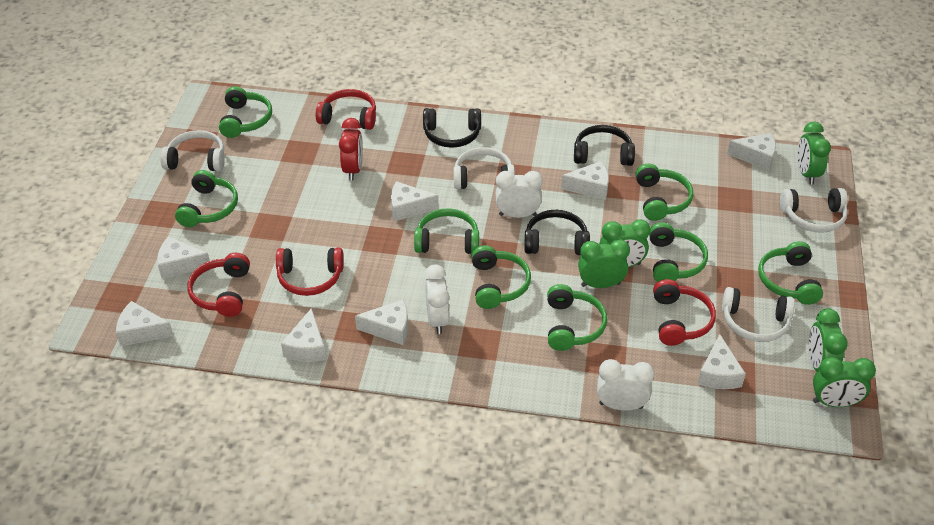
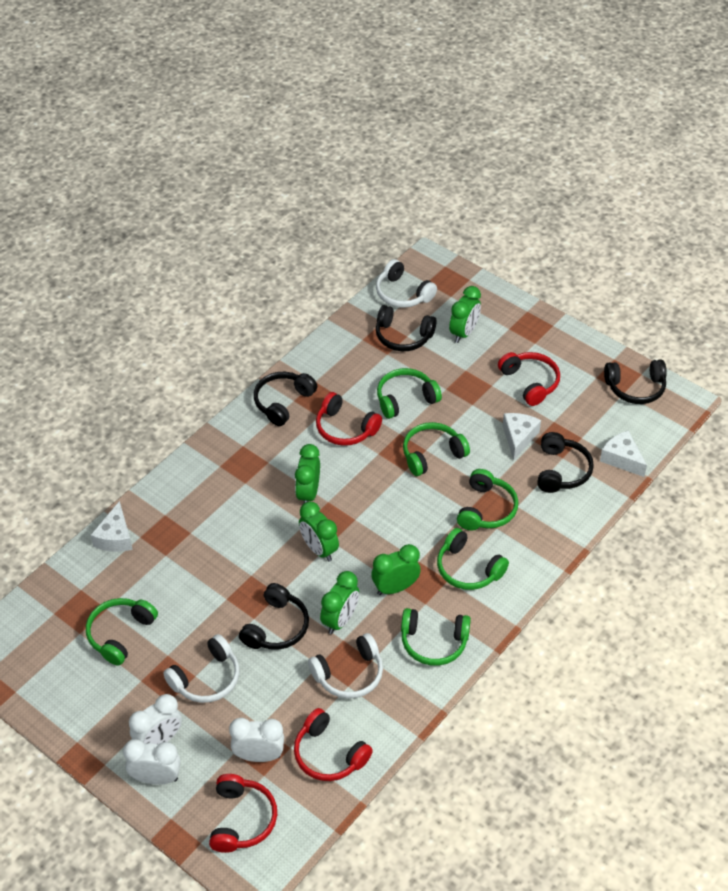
black headphones: 3 -> 5
green headphones: 8 -> 6
red clock: 1 -> 0
white cheese: 8 -> 3
white headphones: 4 -> 3

